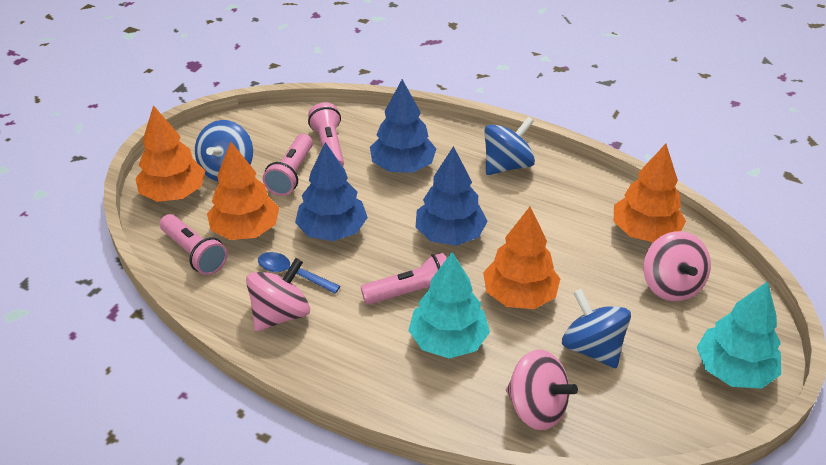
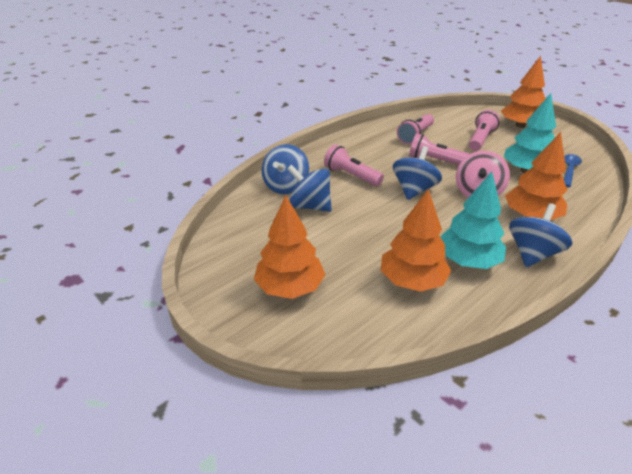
blue spinning top: 3 -> 4
blue tree: 3 -> 0
pink spinning top: 3 -> 1

